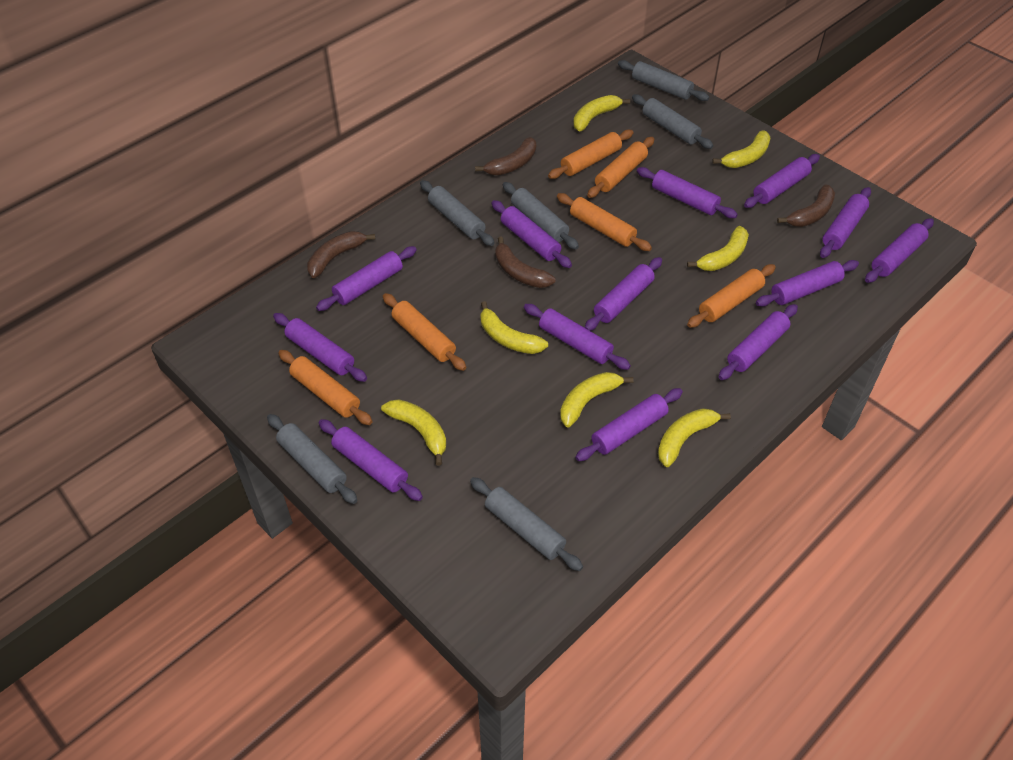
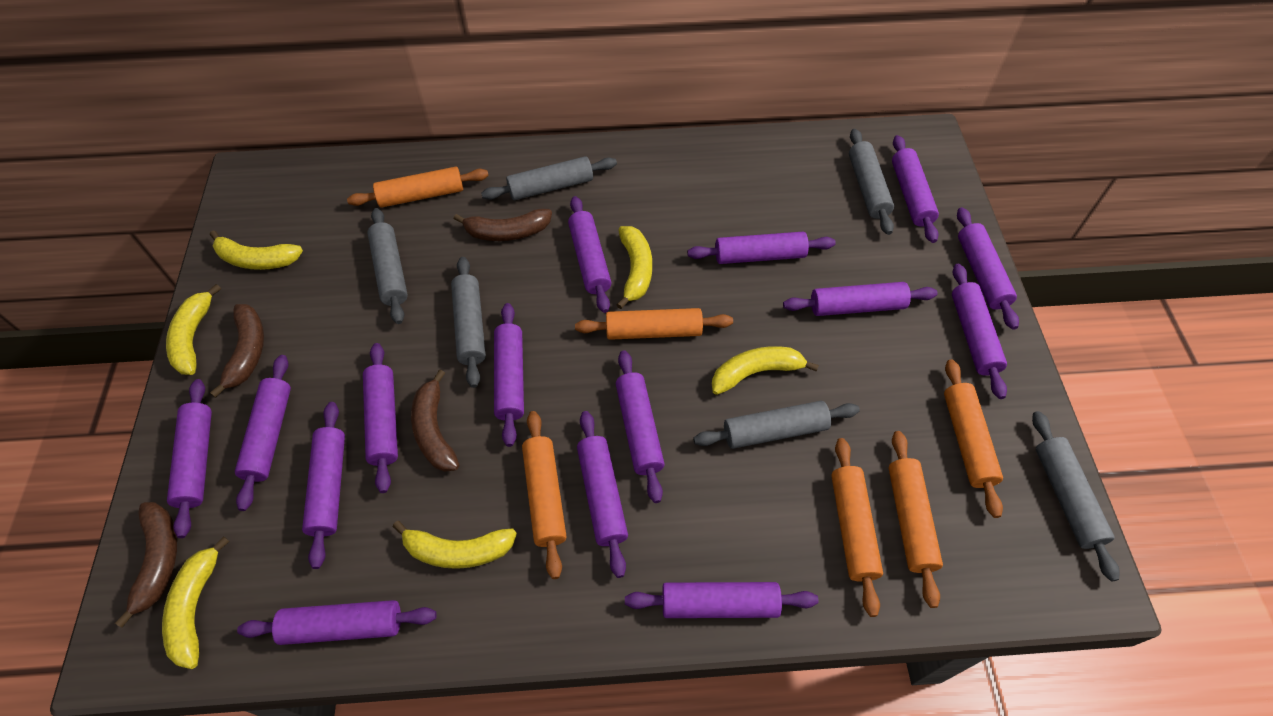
purple rolling pin: 13 -> 15
yellow banana: 7 -> 6

